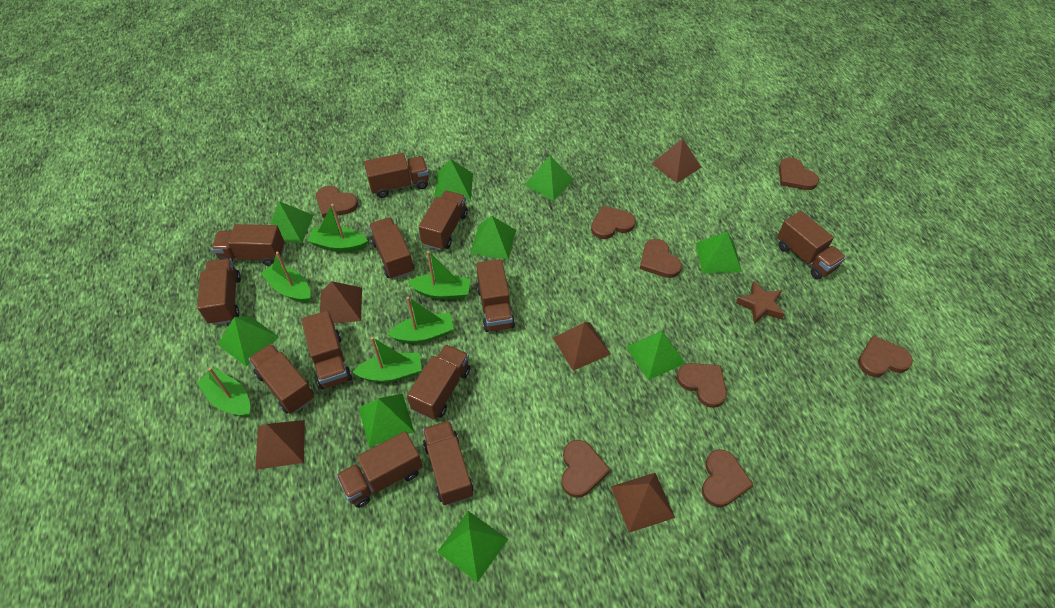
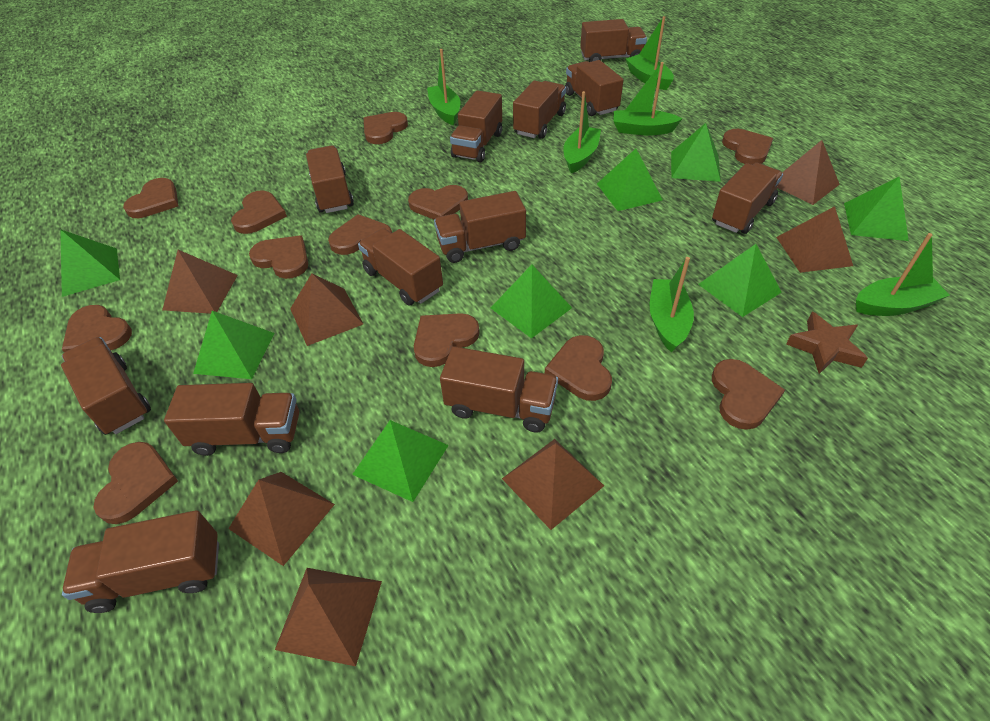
brown heart: 8 -> 12
brown pyramid: 5 -> 7
green pyramid: 9 -> 8

